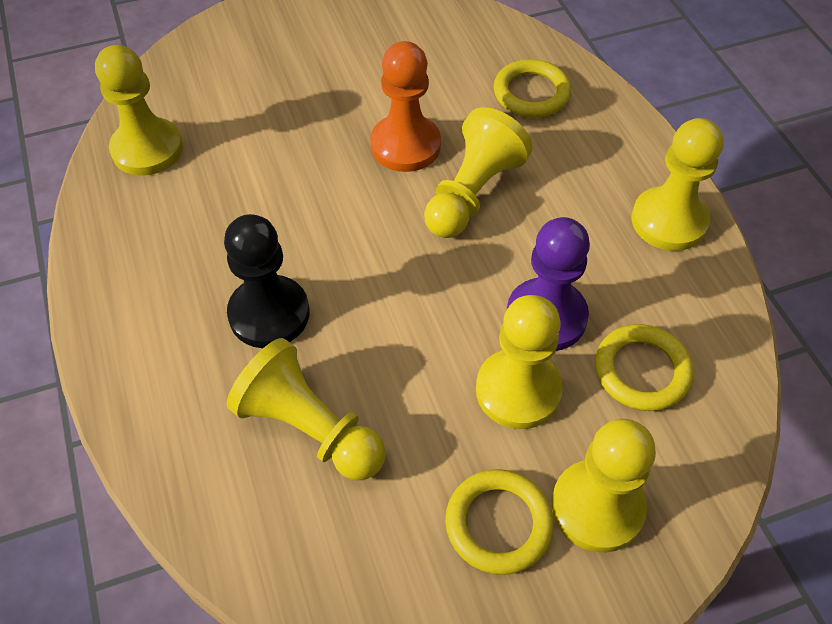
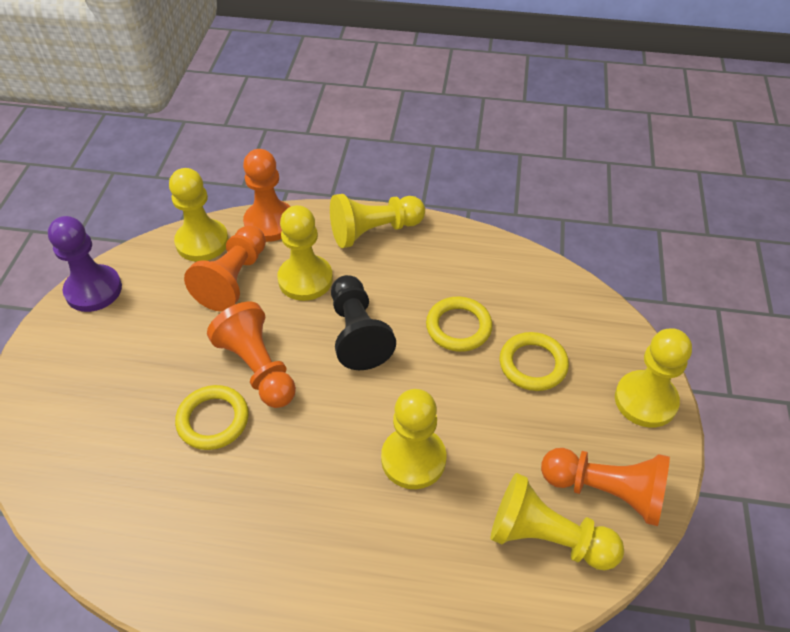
orange pawn: 1 -> 4

